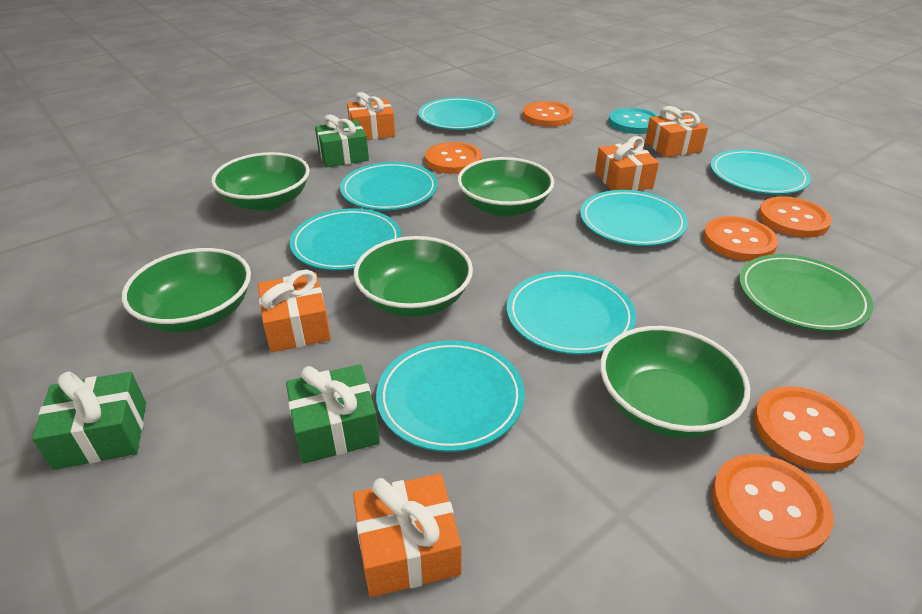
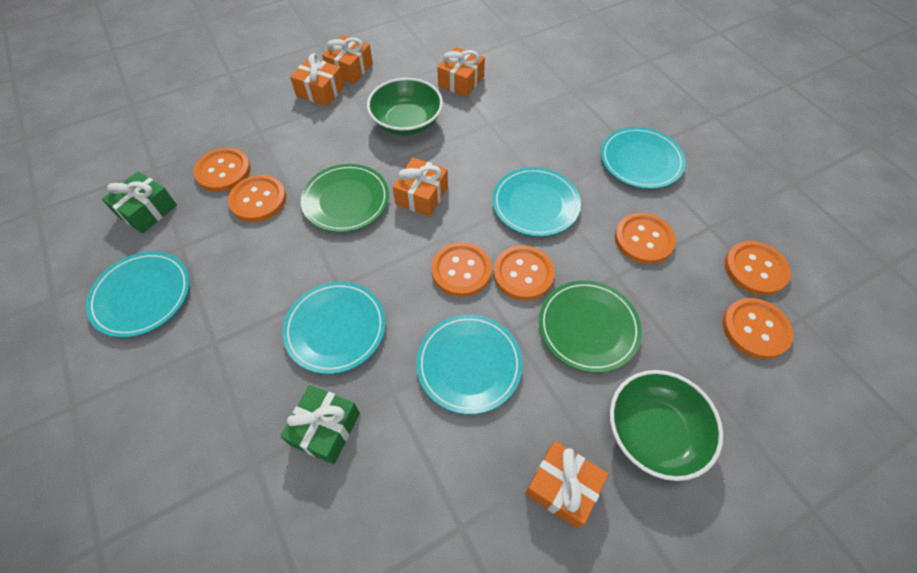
green bowl: 5 -> 2
green gift: 3 -> 2
green plate: 1 -> 2
orange button: 6 -> 7
turquoise button: 1 -> 0
turquoise plate: 7 -> 5

